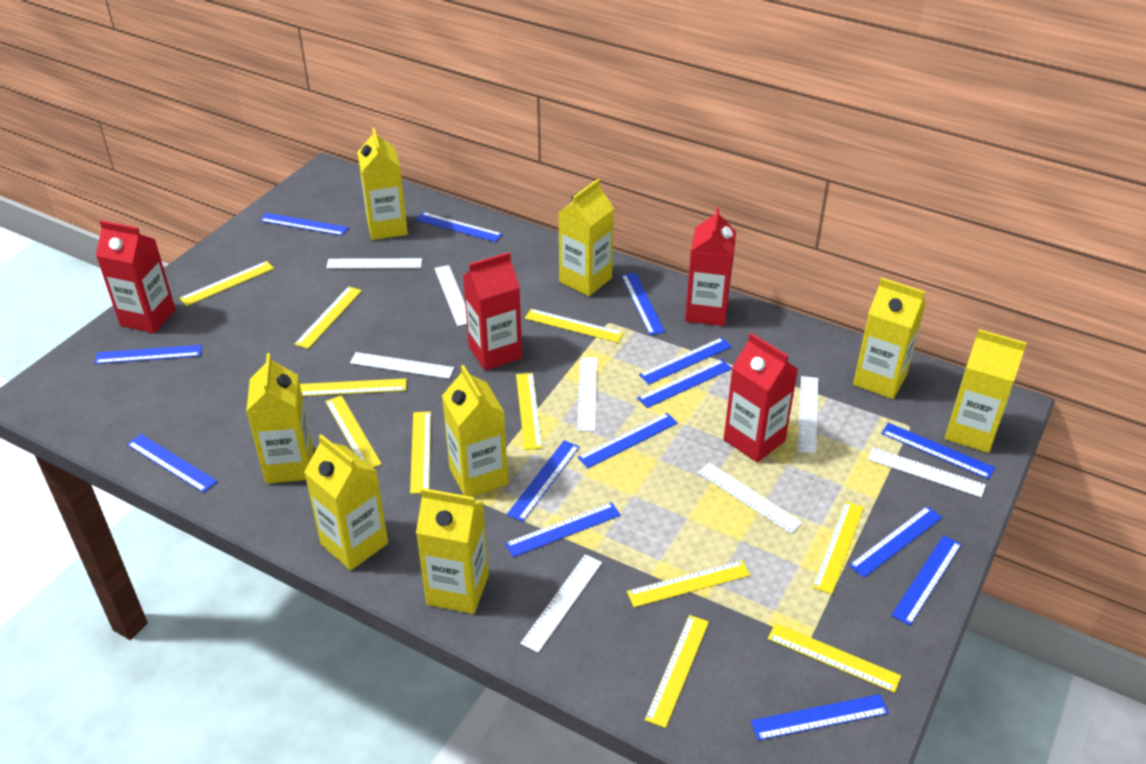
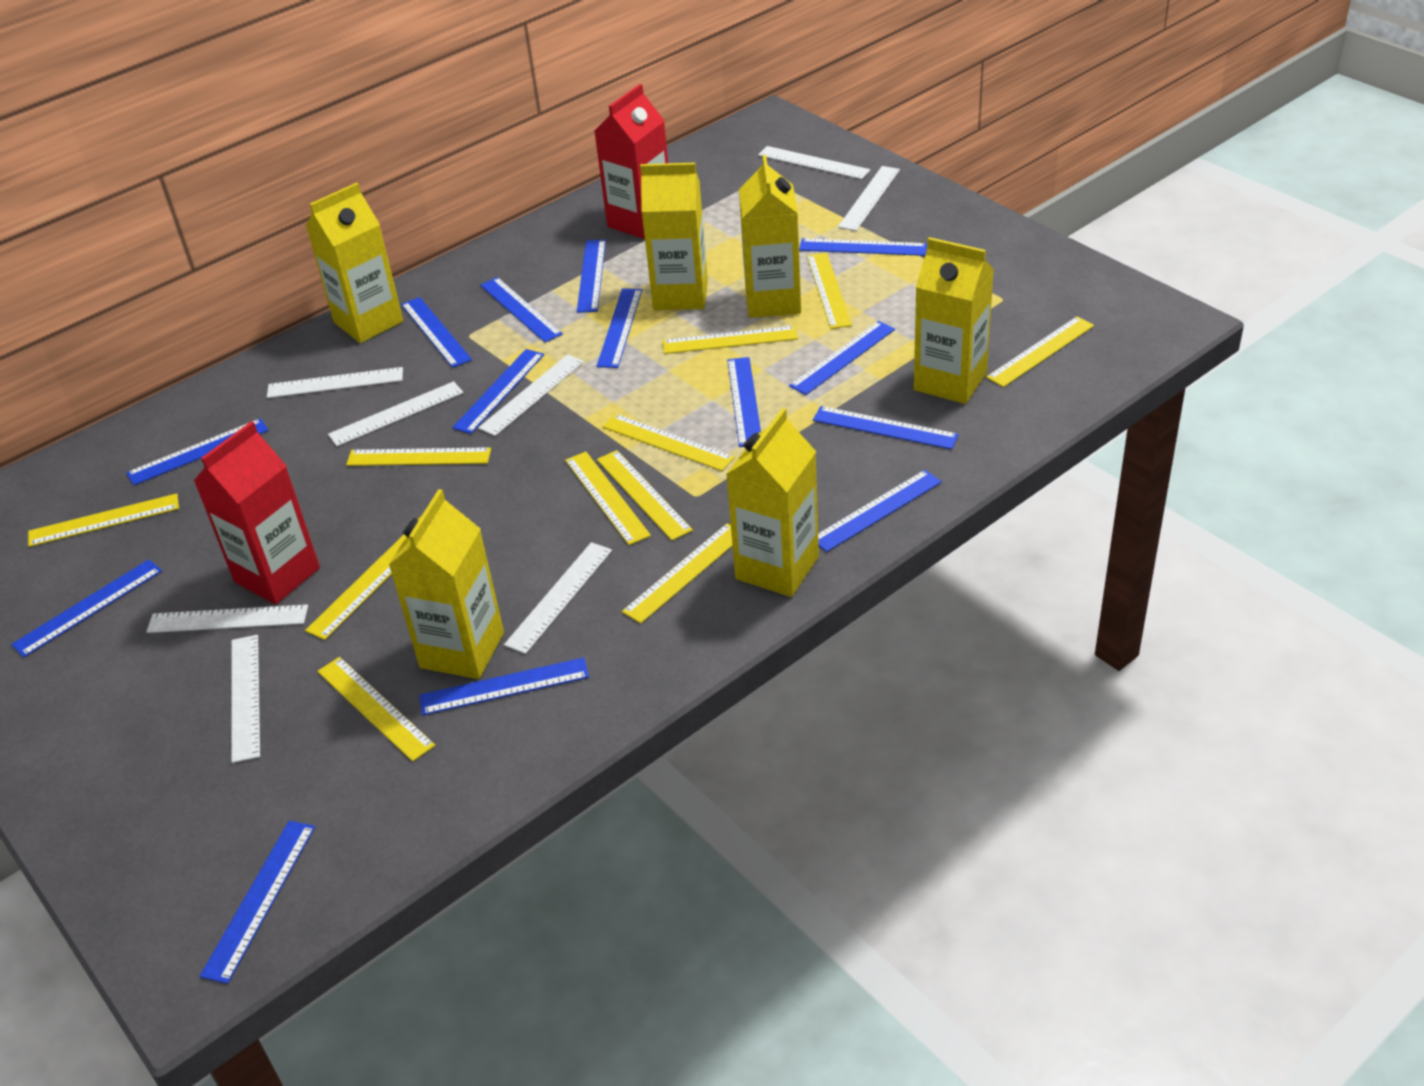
red carton: 4 -> 2
yellow carton: 8 -> 6

